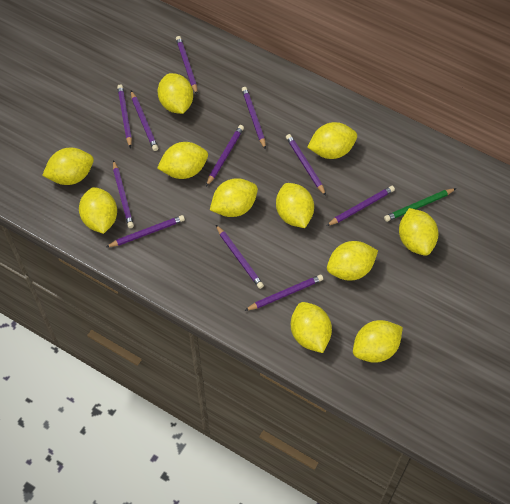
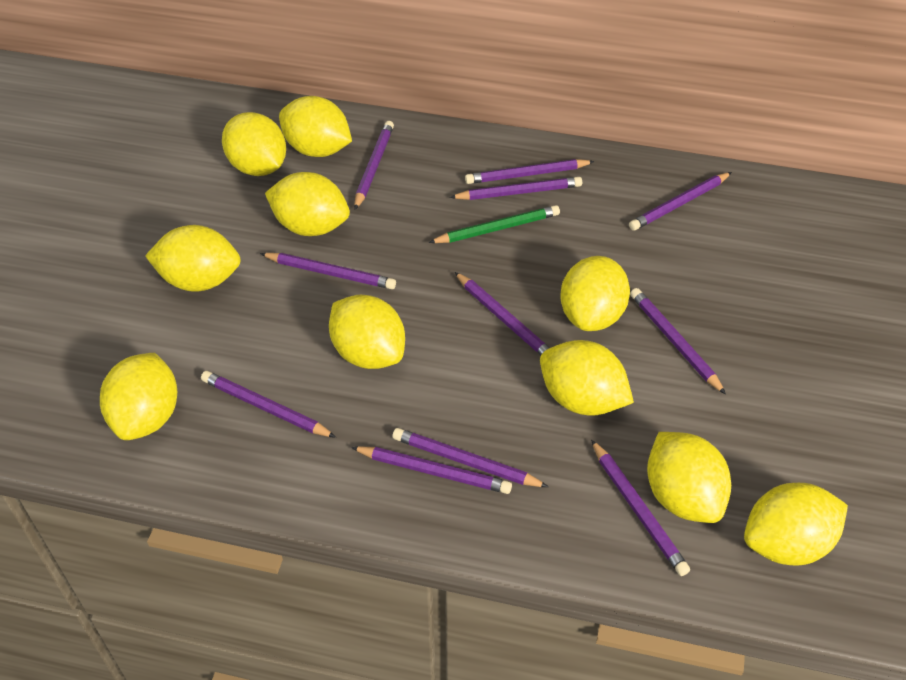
yellow lemon: 11 -> 10

